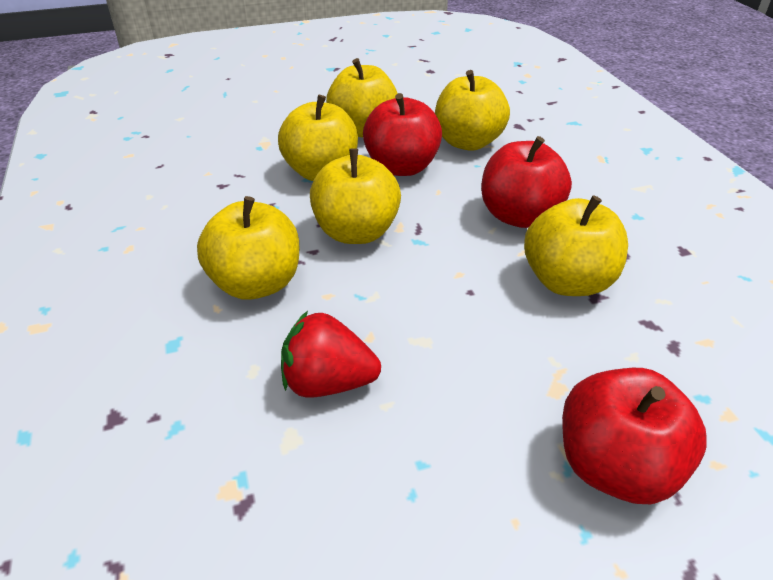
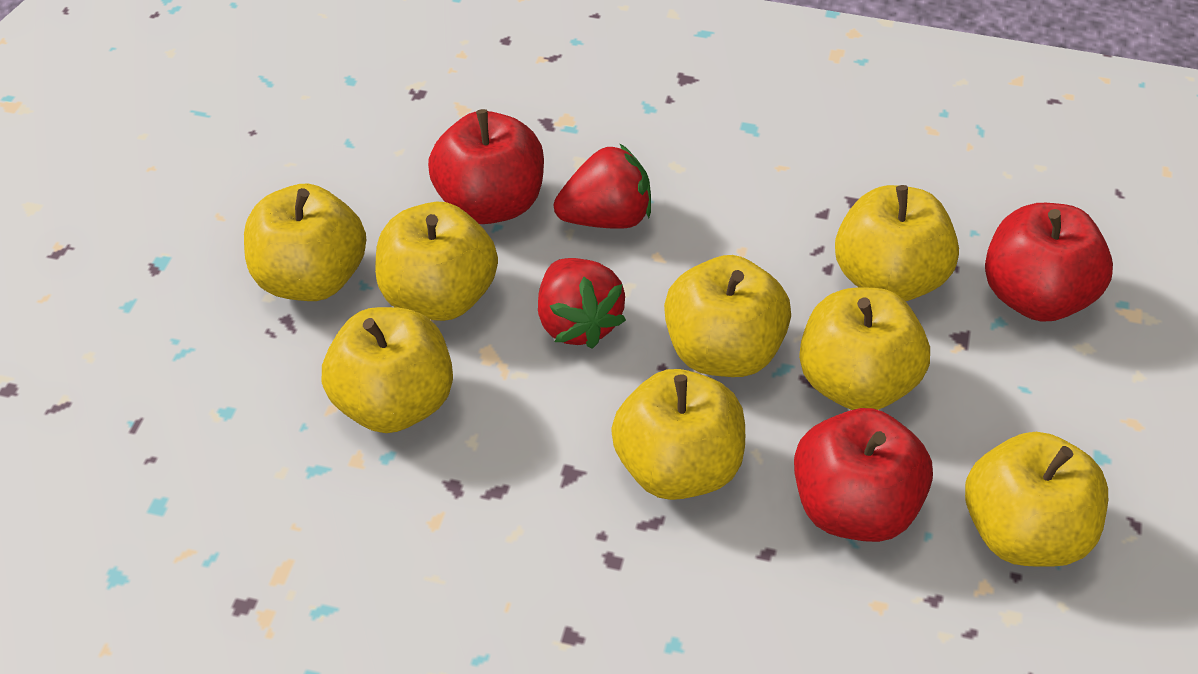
red strawberry: 1 -> 2
yellow apple: 6 -> 8

